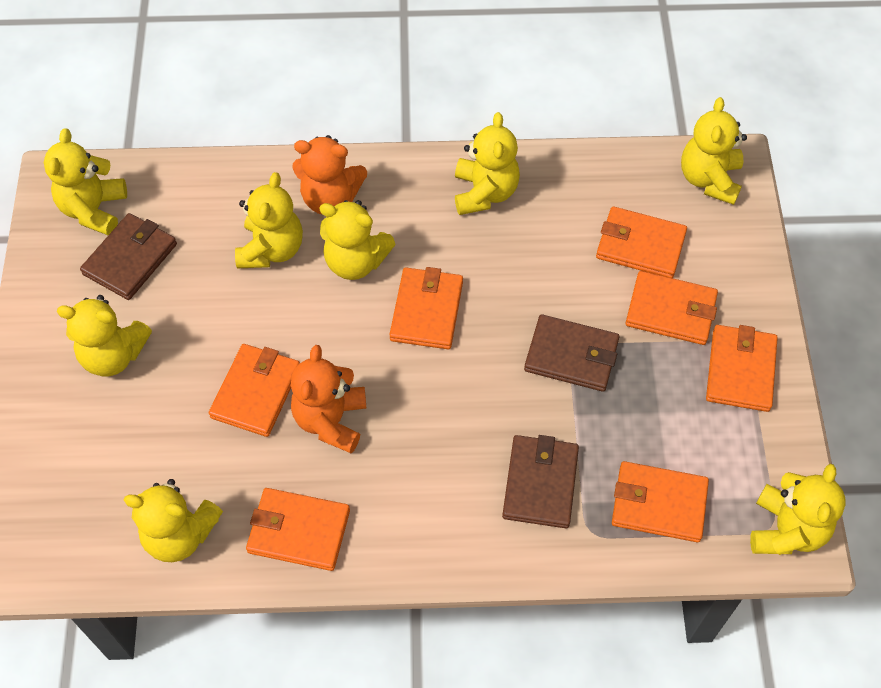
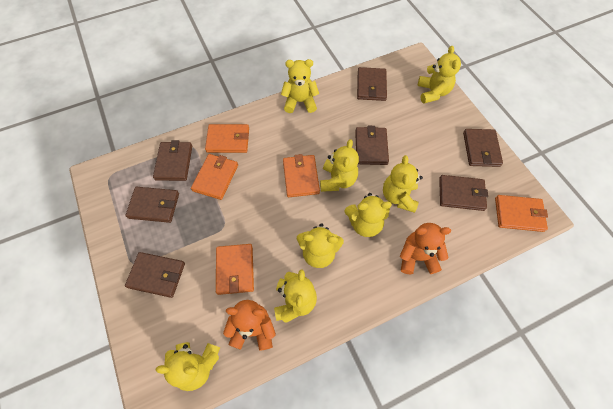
brown wallet: 3 -> 7
orange wallet: 7 -> 5

